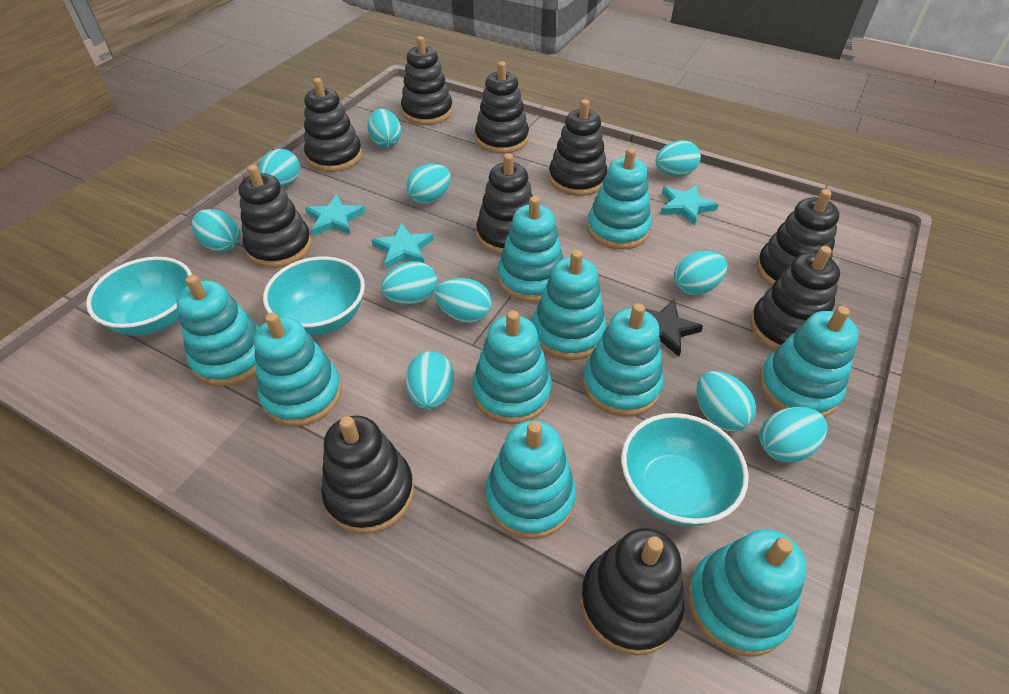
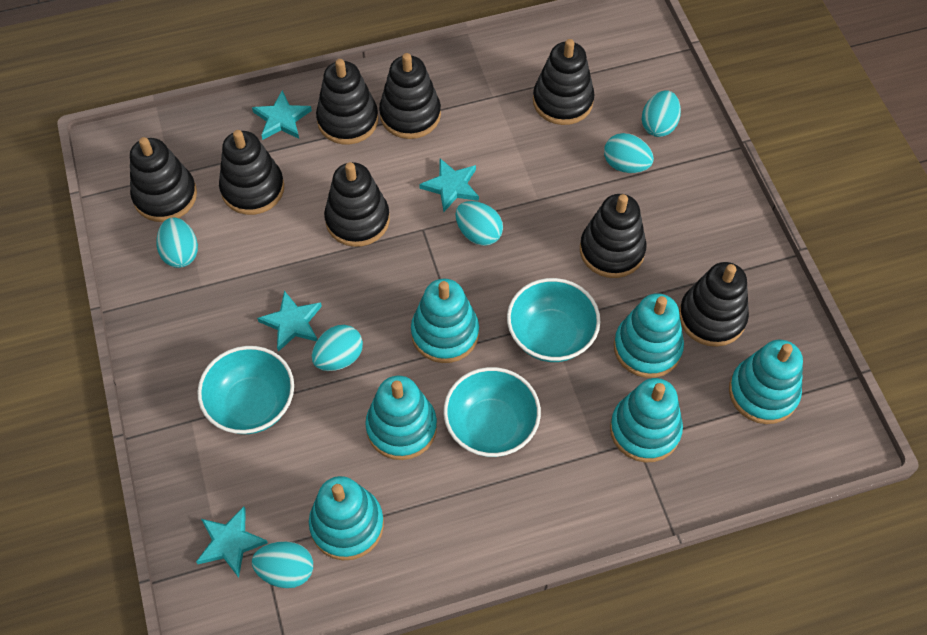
black stacking toy: 10 -> 8
black star: 1 -> 0
turquoise egg: 11 -> 6
turquoise stacking toy: 10 -> 6
turquoise star: 3 -> 4

